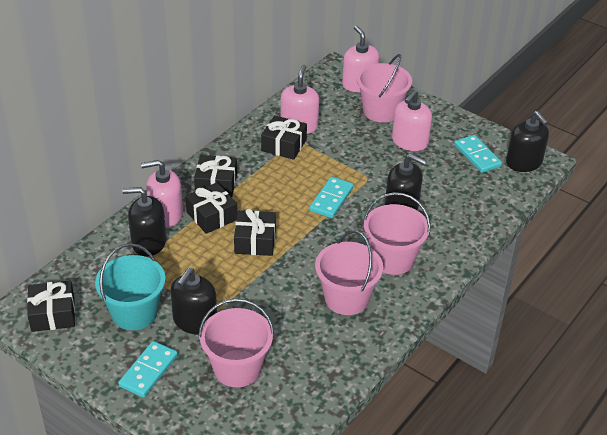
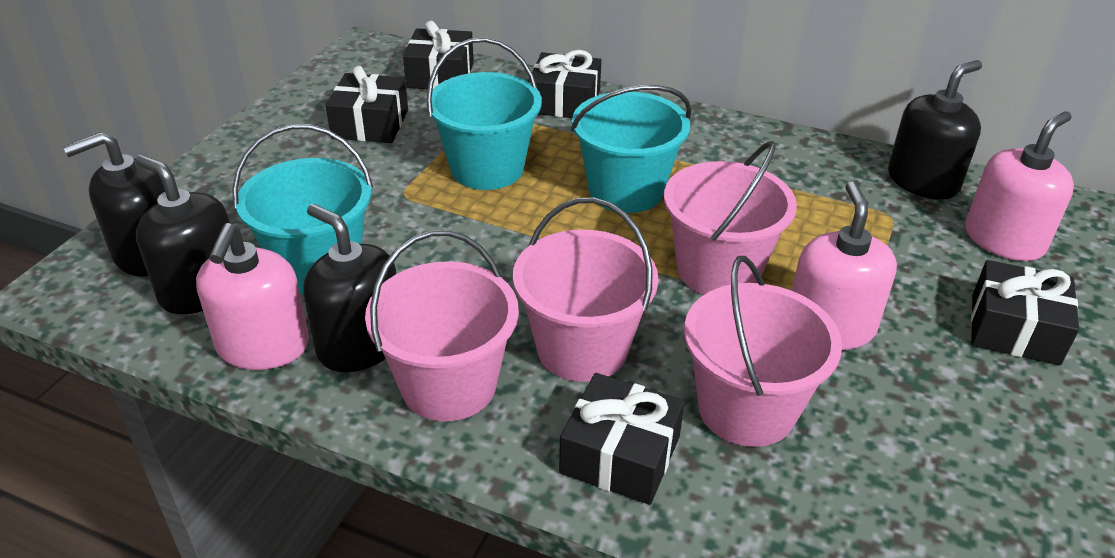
pink soap dispenser: 4 -> 3
turquoise bucket: 1 -> 3
turquoise domino: 3 -> 0

